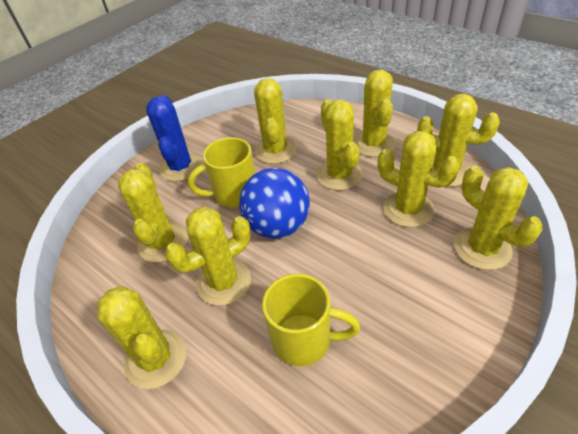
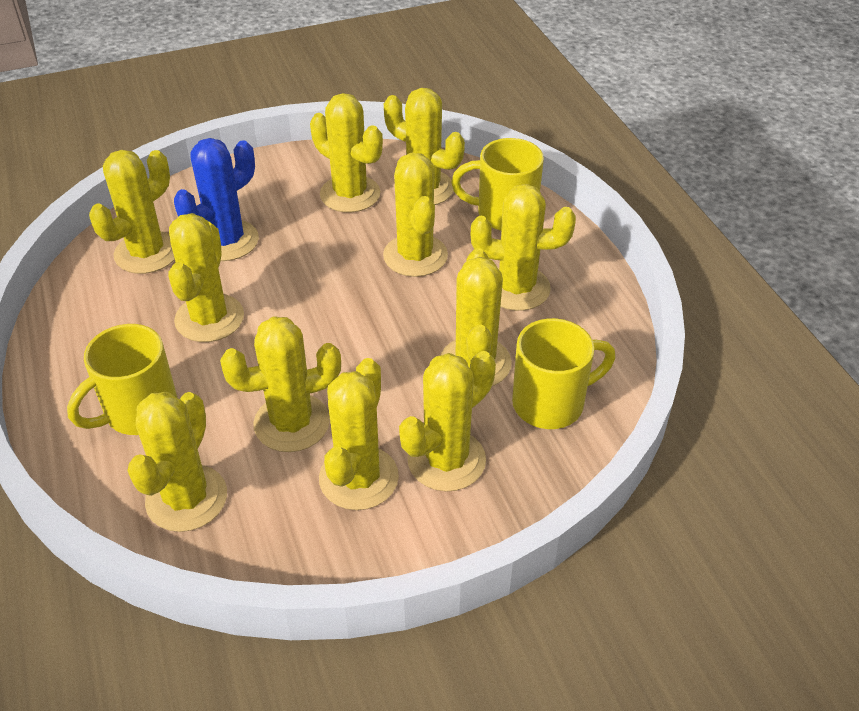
blue ball: 1 -> 0
yellow cactus: 9 -> 11
yellow mug: 2 -> 3

